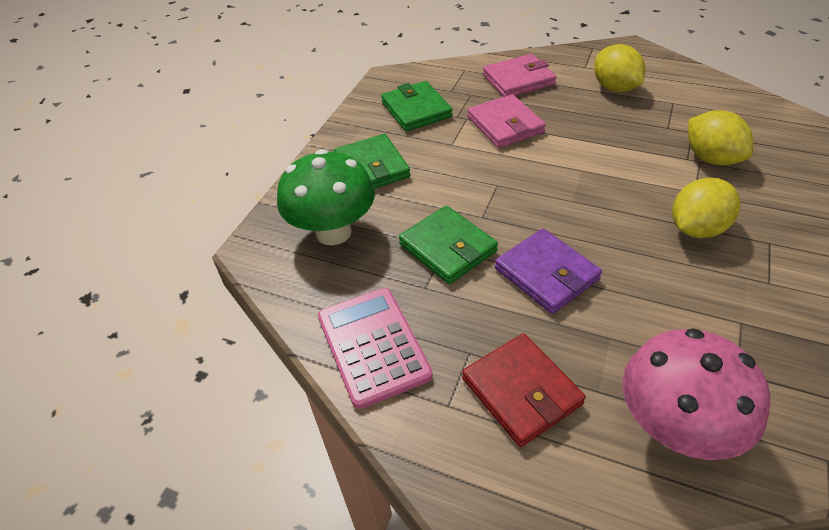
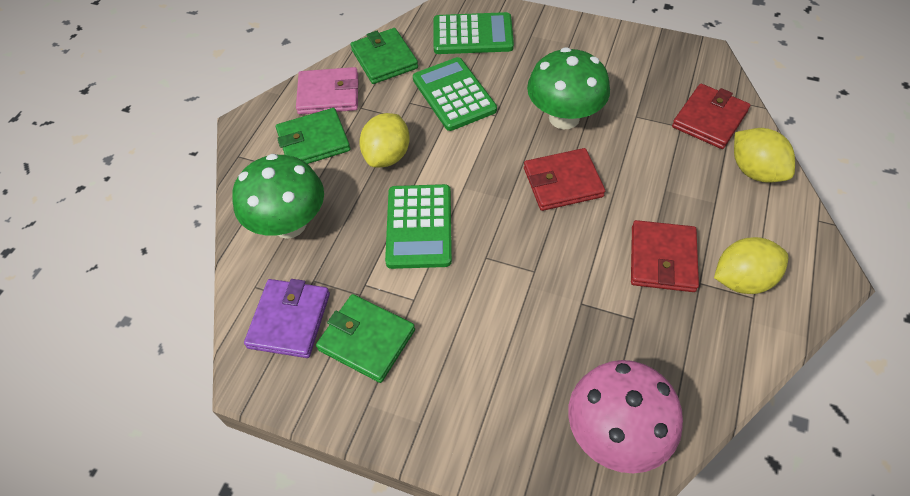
green calculator: 0 -> 3
green mushroom: 1 -> 2
pink calculator: 1 -> 0
pink wallet: 2 -> 1
red wallet: 1 -> 3

